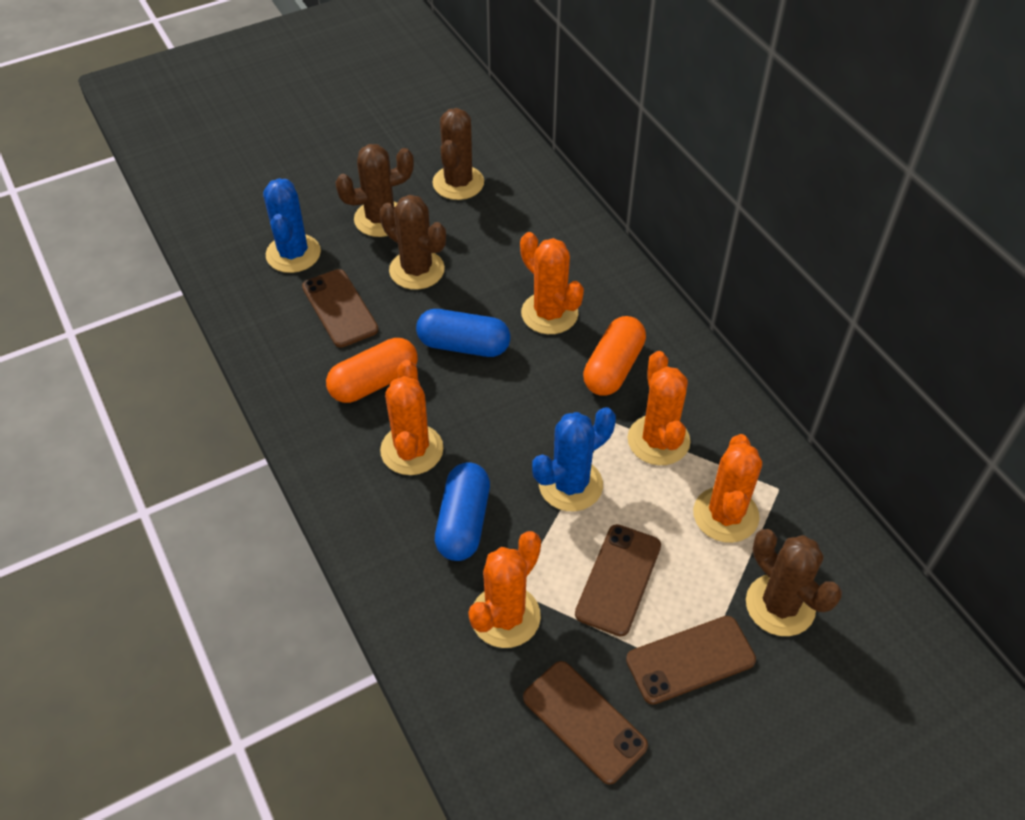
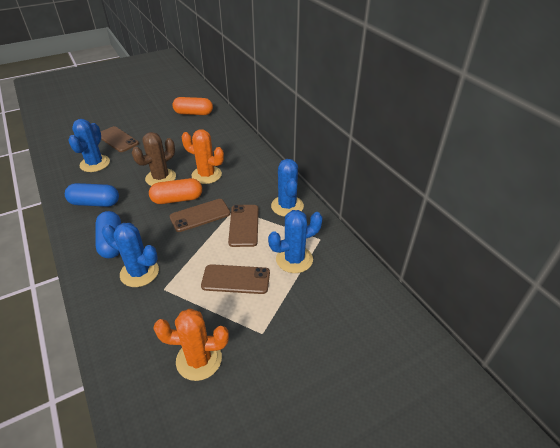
blue cactus: 2 -> 4
brown cactus: 4 -> 1
orange cactus: 5 -> 2

